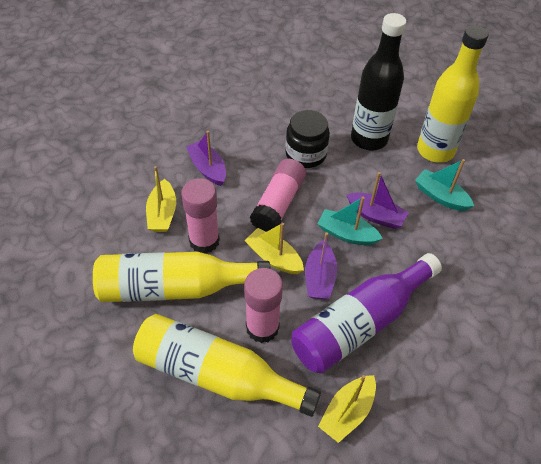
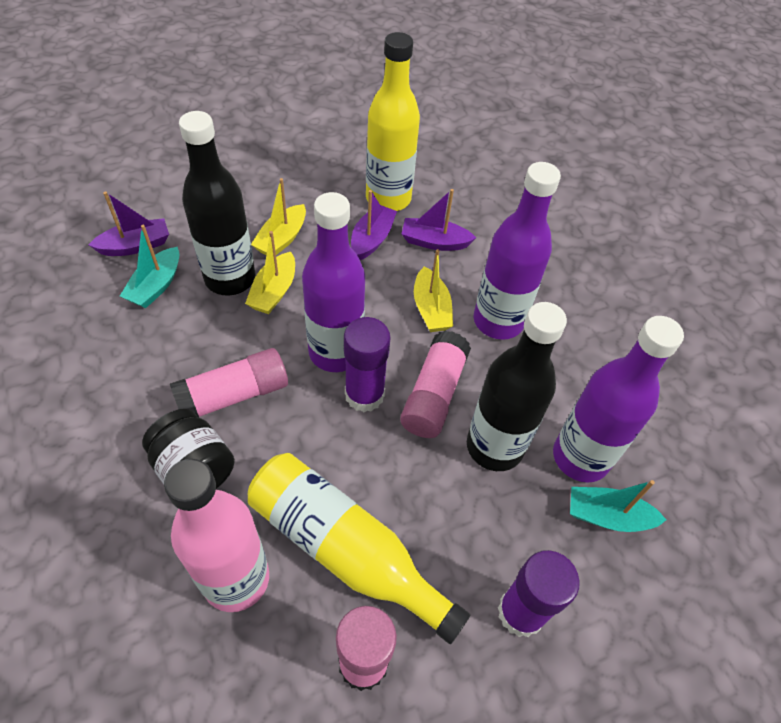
black bottle: 1 -> 2
pink bottle: 0 -> 1
purple bottle: 1 -> 3
purple glue stick: 0 -> 2
yellow bottle: 3 -> 2

